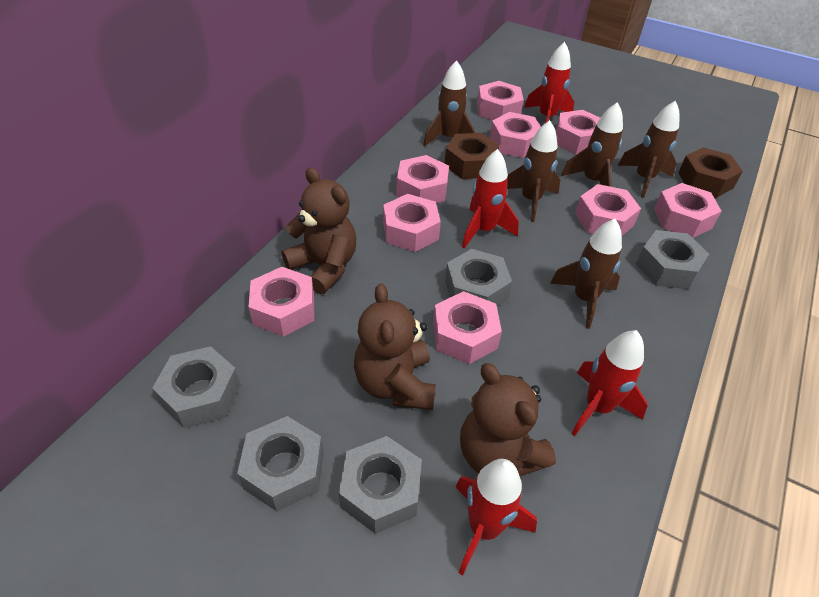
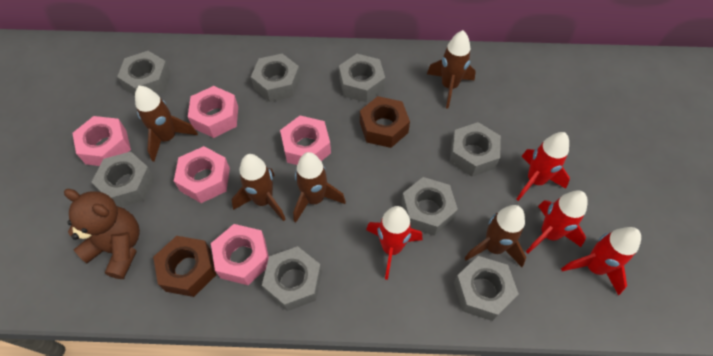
brown teddy bear: 3 -> 1
grey nut: 5 -> 8
pink nut: 9 -> 5

